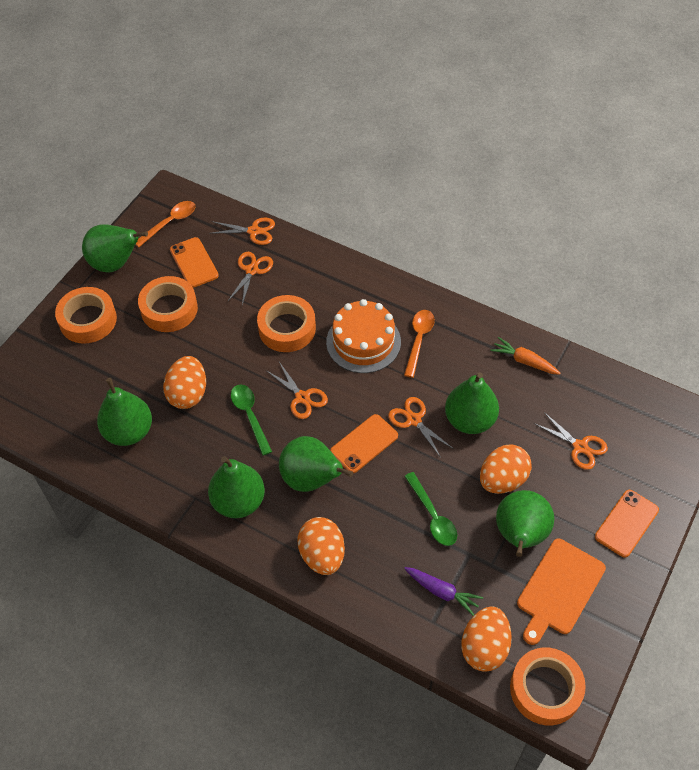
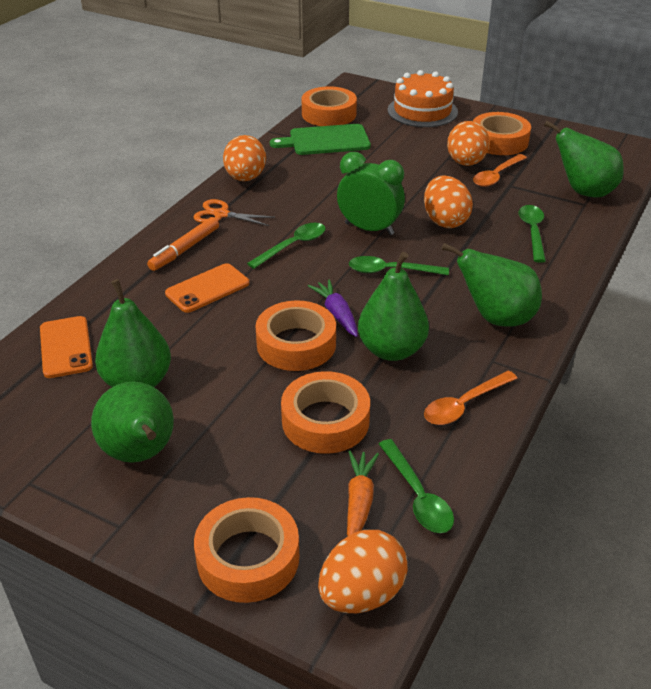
green clock: 0 -> 1
green cutting board: 0 -> 1
green pear: 6 -> 5
green spoon: 2 -> 4
orange cutting board: 1 -> 0
orange marker: 0 -> 1
orange phone: 3 -> 2
orange scissors: 5 -> 1
orange tape: 4 -> 5

